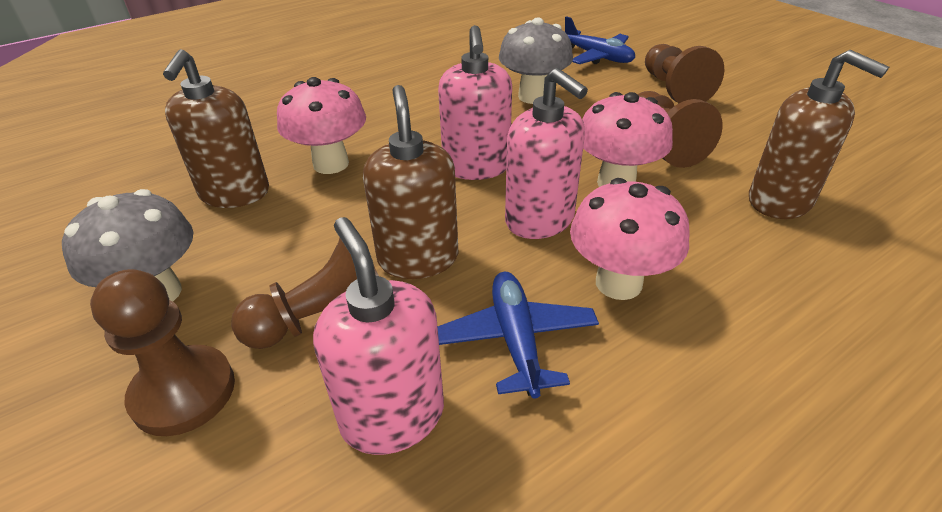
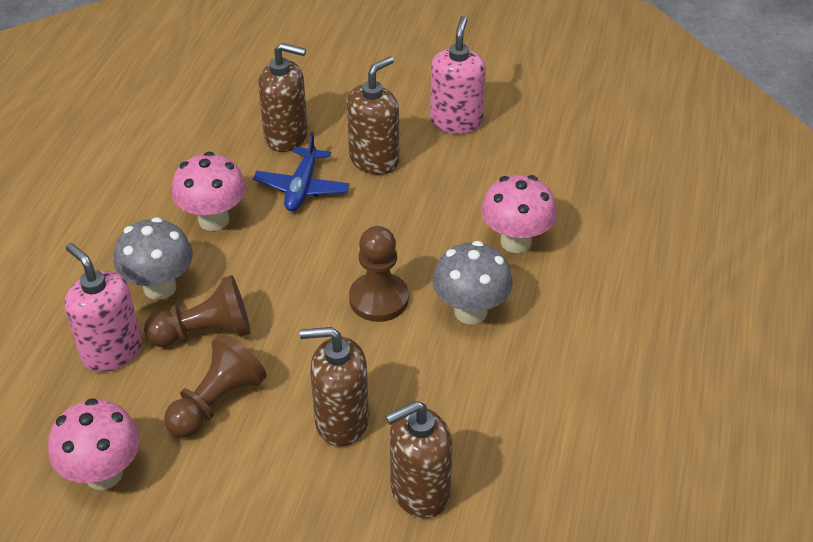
blue plane: 2 -> 1
brown pawn: 4 -> 3
brown soap dispenser: 3 -> 4
pink soap dispenser: 3 -> 2

